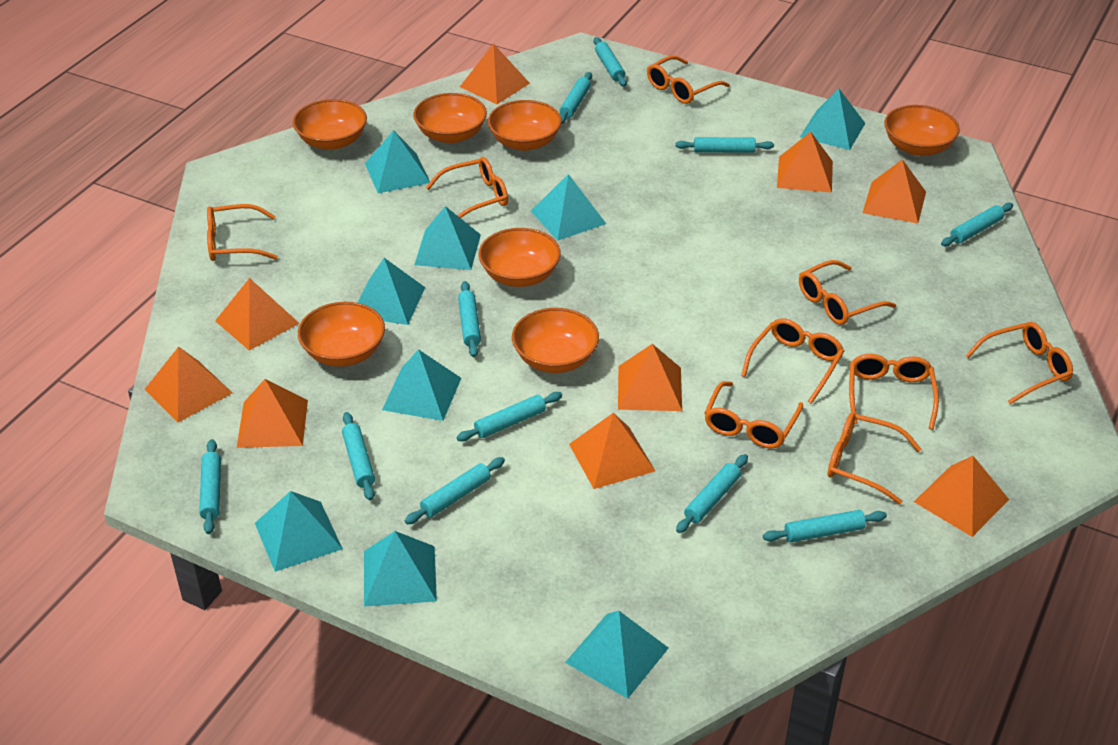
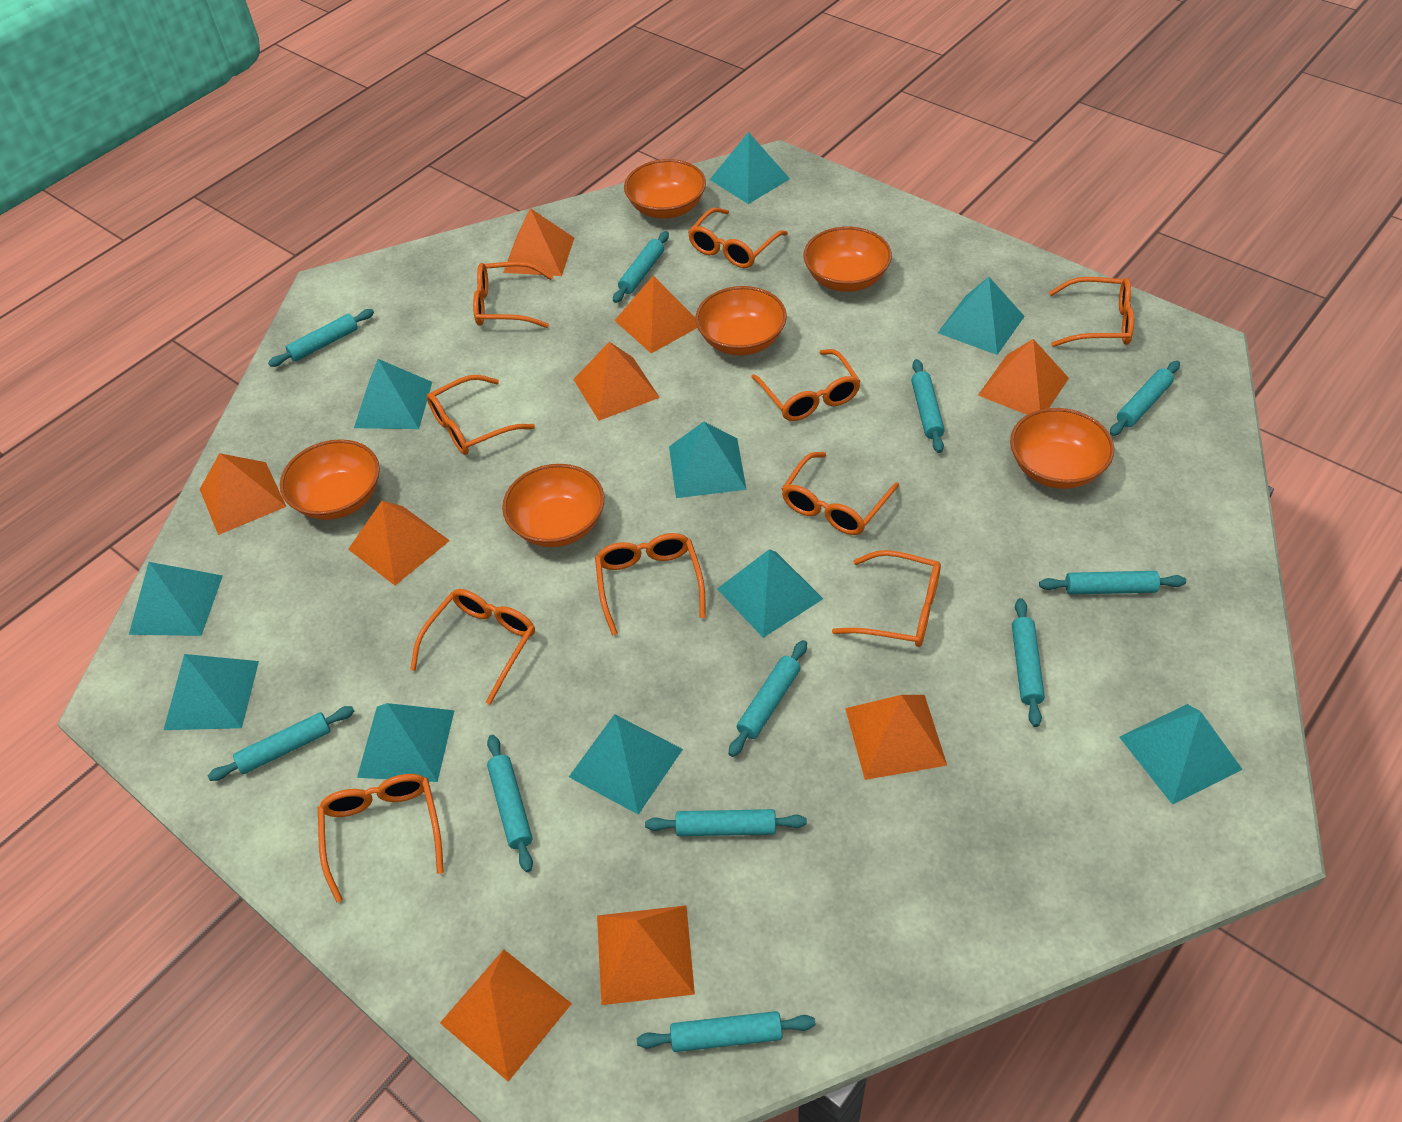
orange bowl: 7 -> 6
orange glasses: 9 -> 10
turquoise pyramid: 9 -> 10

